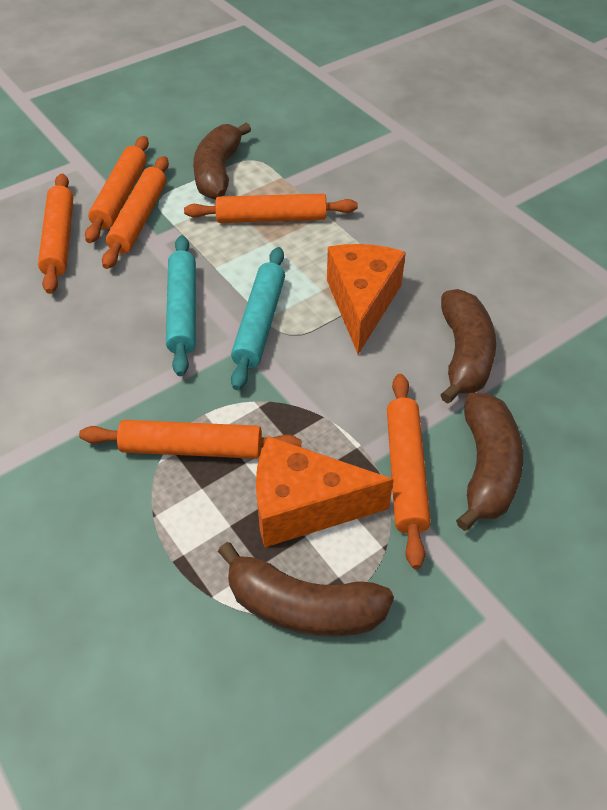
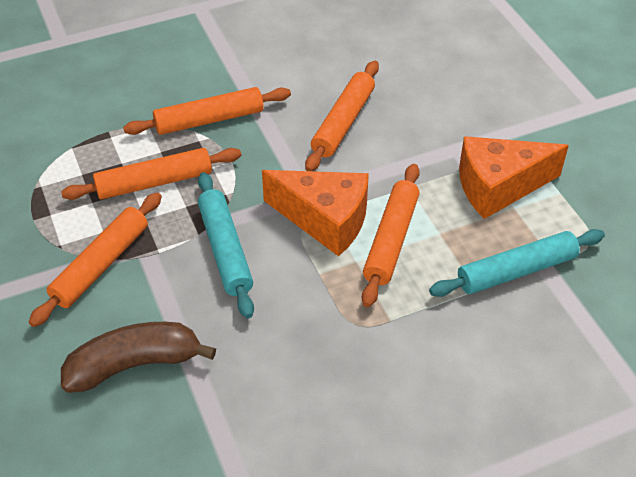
brown banana: 4 -> 1
orange rolling pin: 6 -> 5

